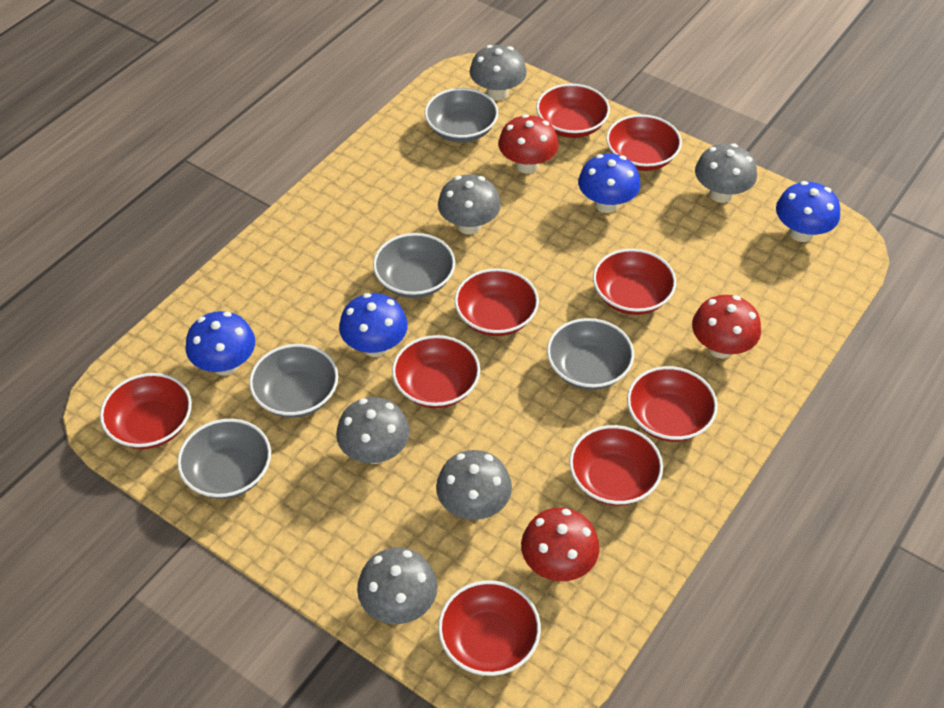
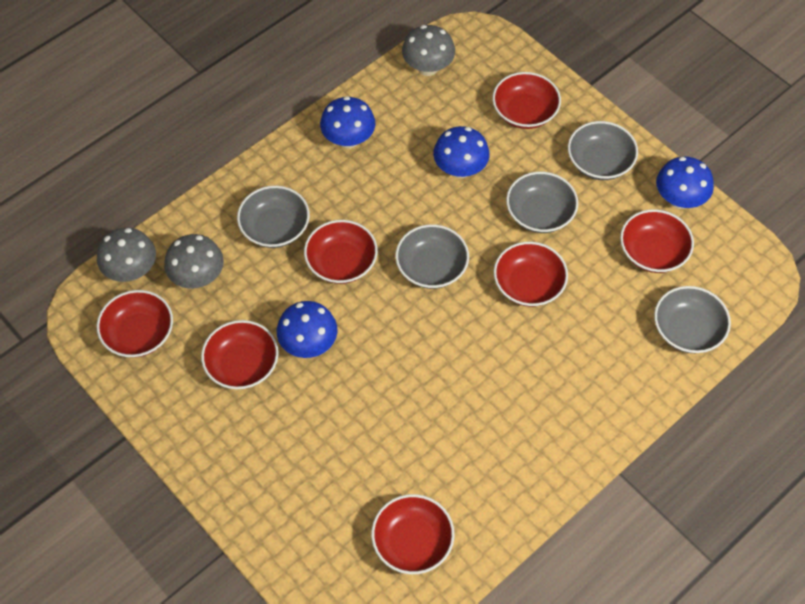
grey mushroom: 6 -> 3
red bowl: 9 -> 7
red mushroom: 3 -> 0

